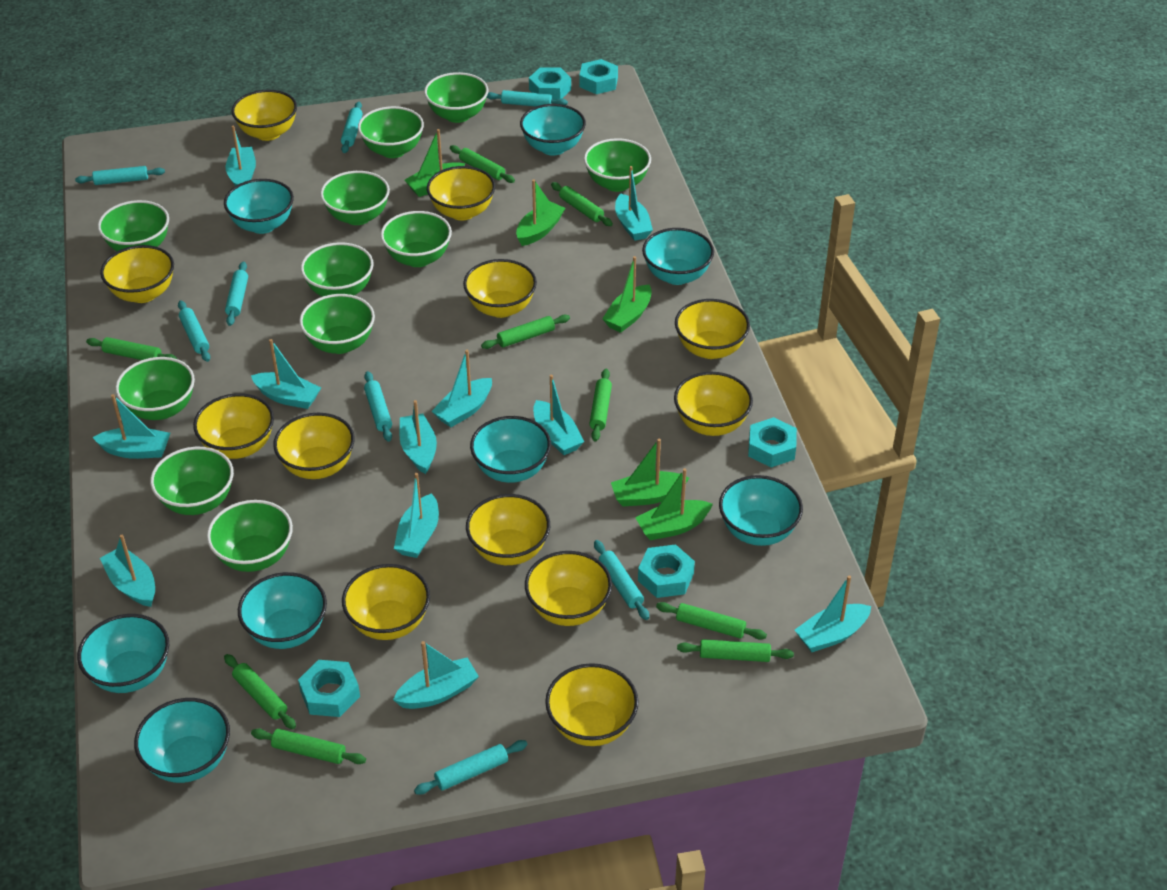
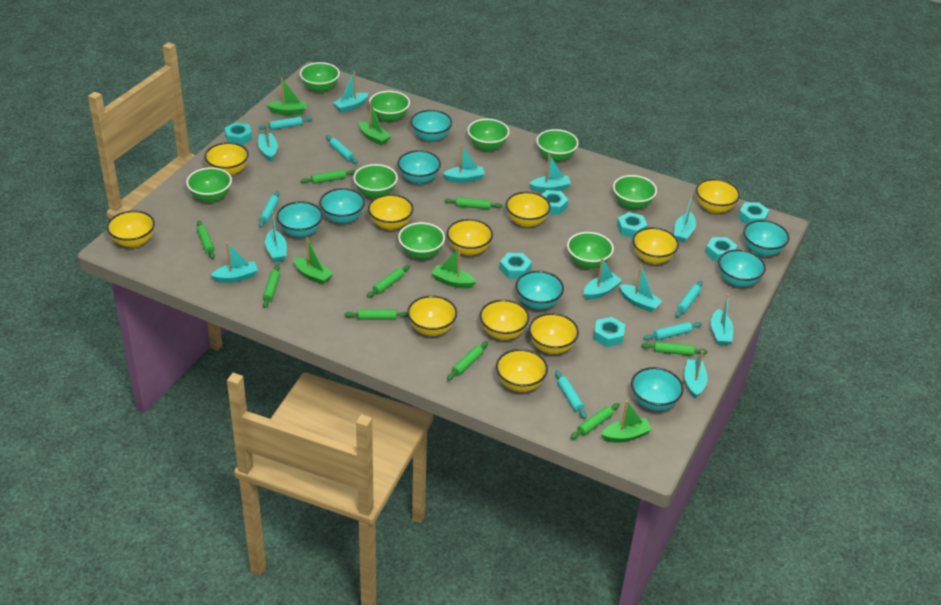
green bowl: 11 -> 9
turquoise nut: 5 -> 7
turquoise rolling pin: 8 -> 6
yellow bowl: 12 -> 11

